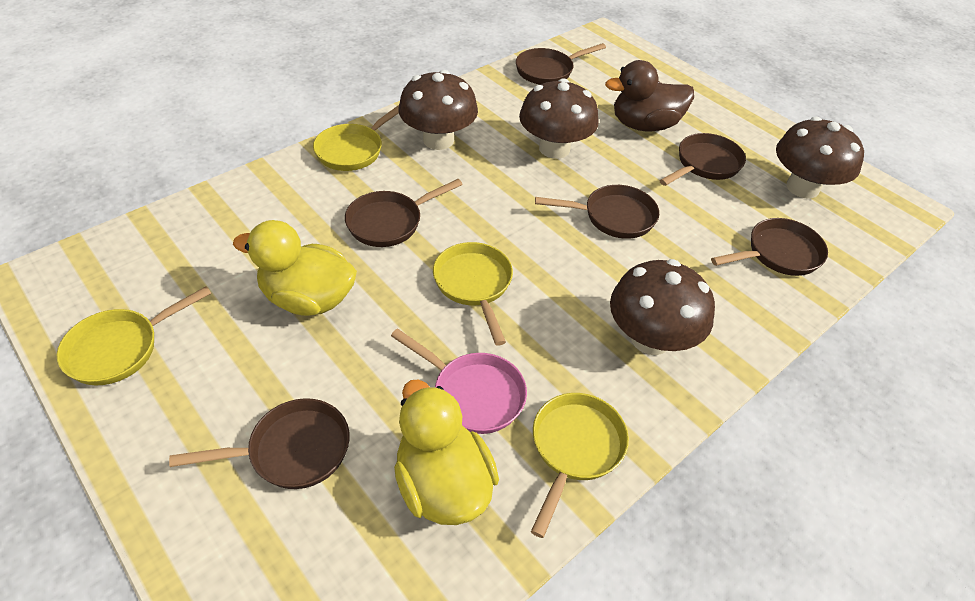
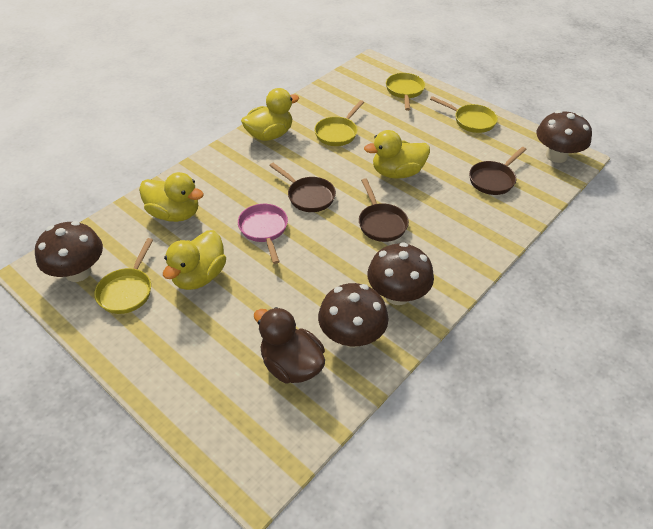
brown pan: 6 -> 3
yellow duck: 2 -> 4

